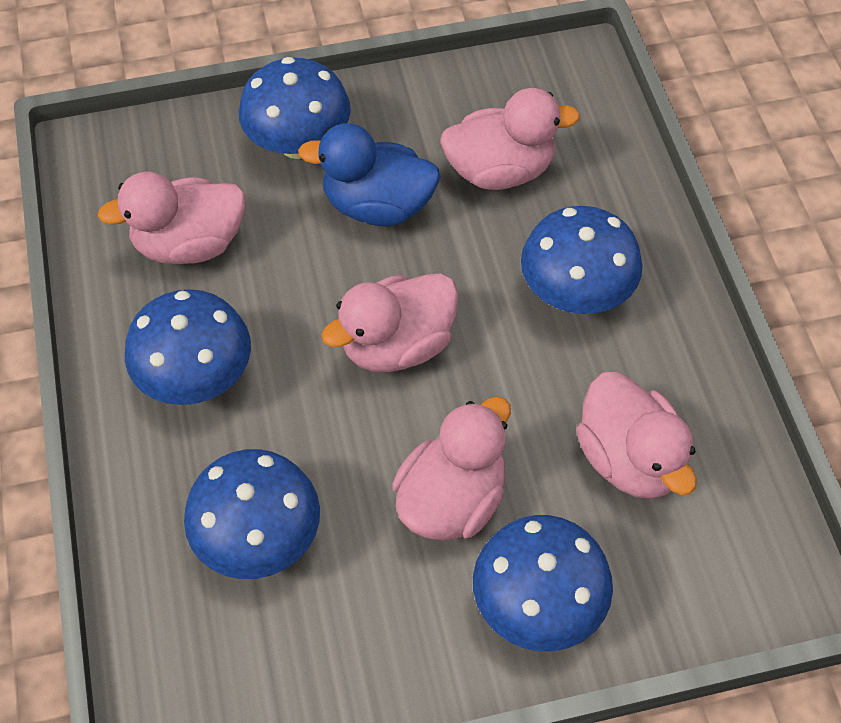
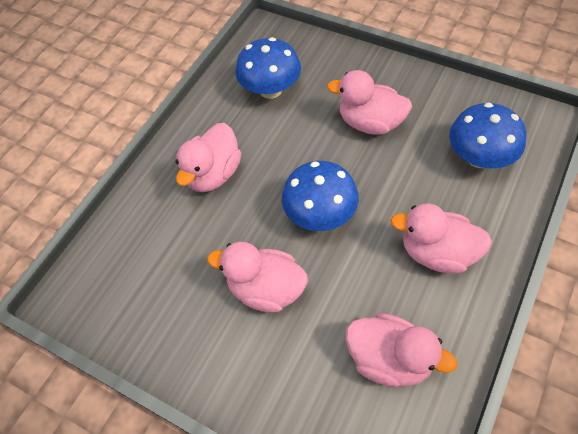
blue duck: 1 -> 0
blue mushroom: 5 -> 3

